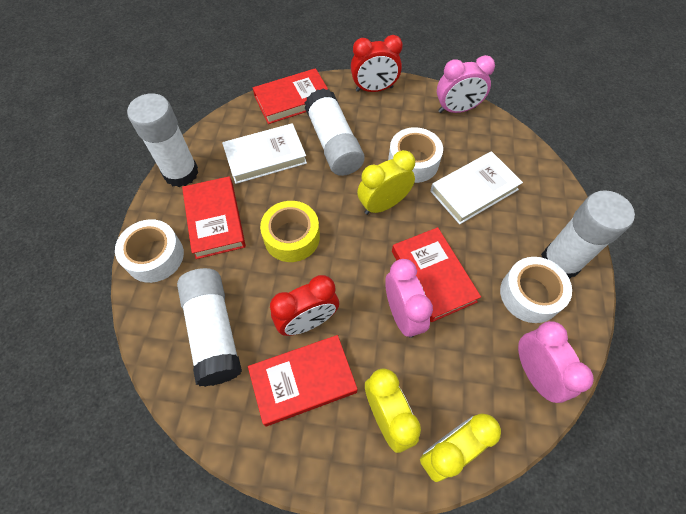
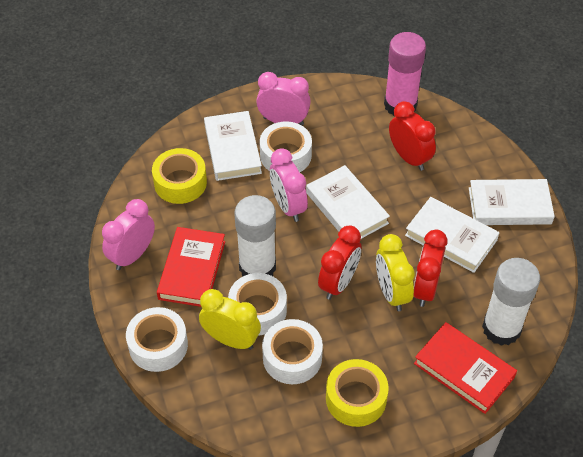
pink glue stick: 0 -> 1
red book: 4 -> 2
red clock: 2 -> 3
white book: 2 -> 4
white glue stick: 4 -> 2
white tape: 3 -> 4
yellow clock: 3 -> 2
yellow tape: 1 -> 2

